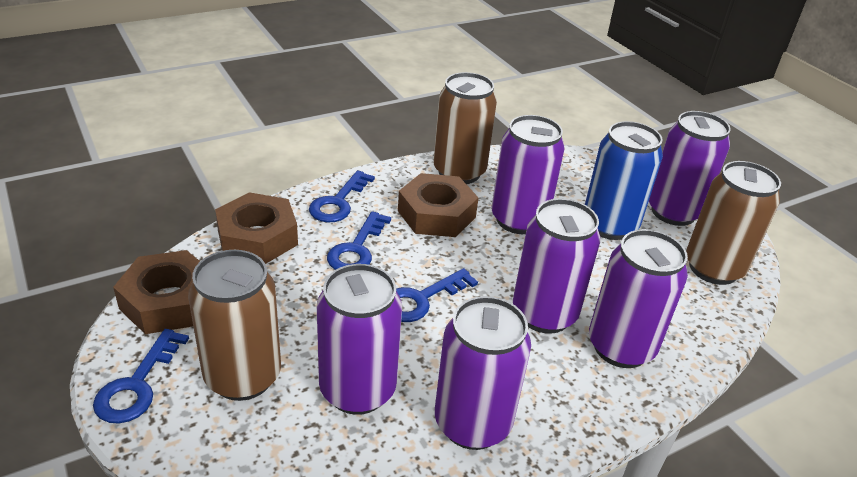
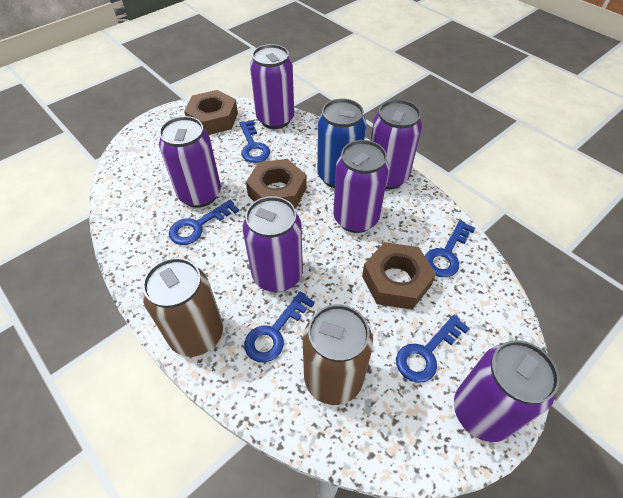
blue key: 4 -> 5
brown can: 3 -> 2

